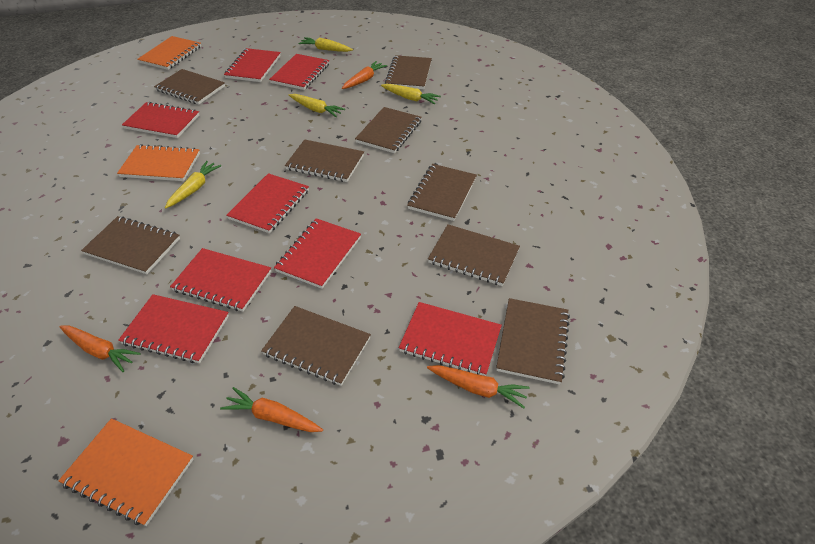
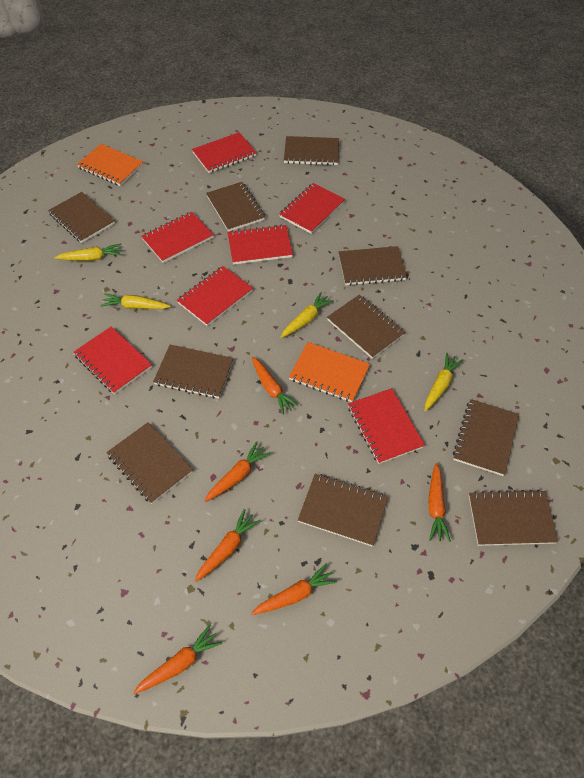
brown notebook: 9 -> 10
orange carrot: 4 -> 6
orange notebook: 3 -> 2
red notebook: 8 -> 7

